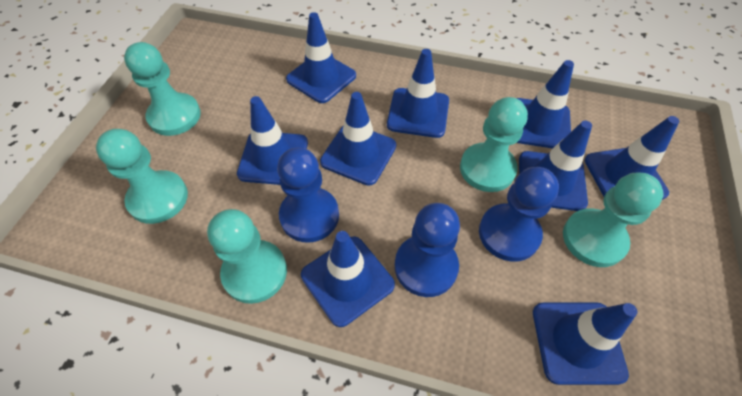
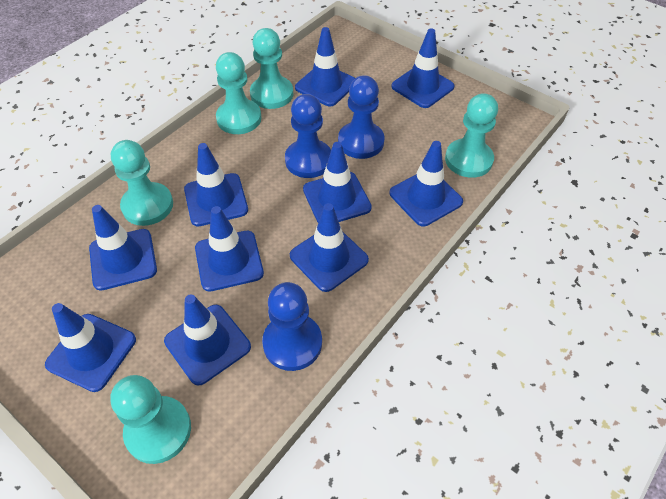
blue traffic cone: 9 -> 10

